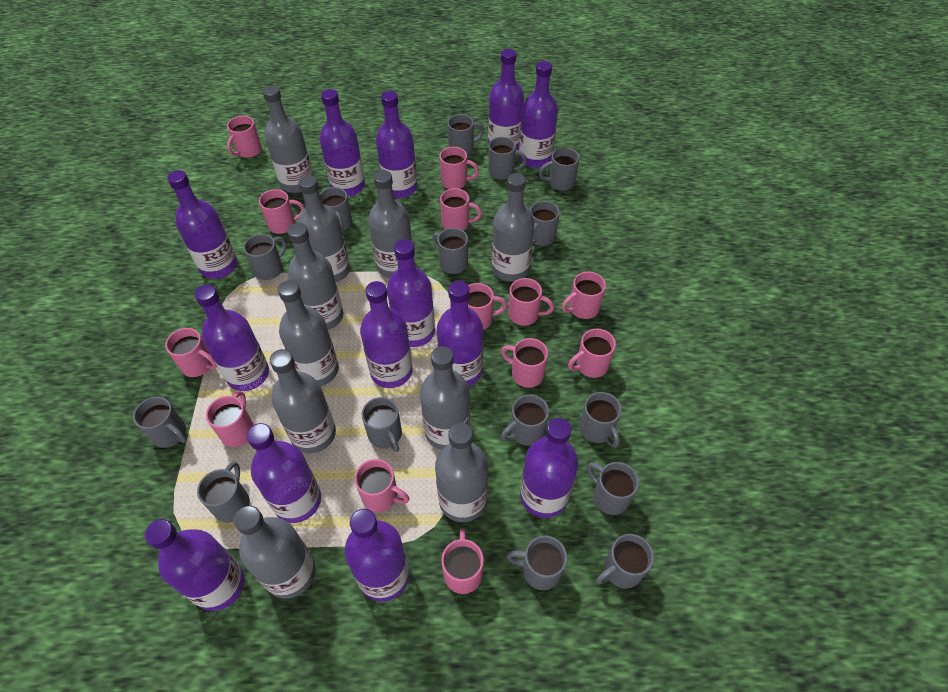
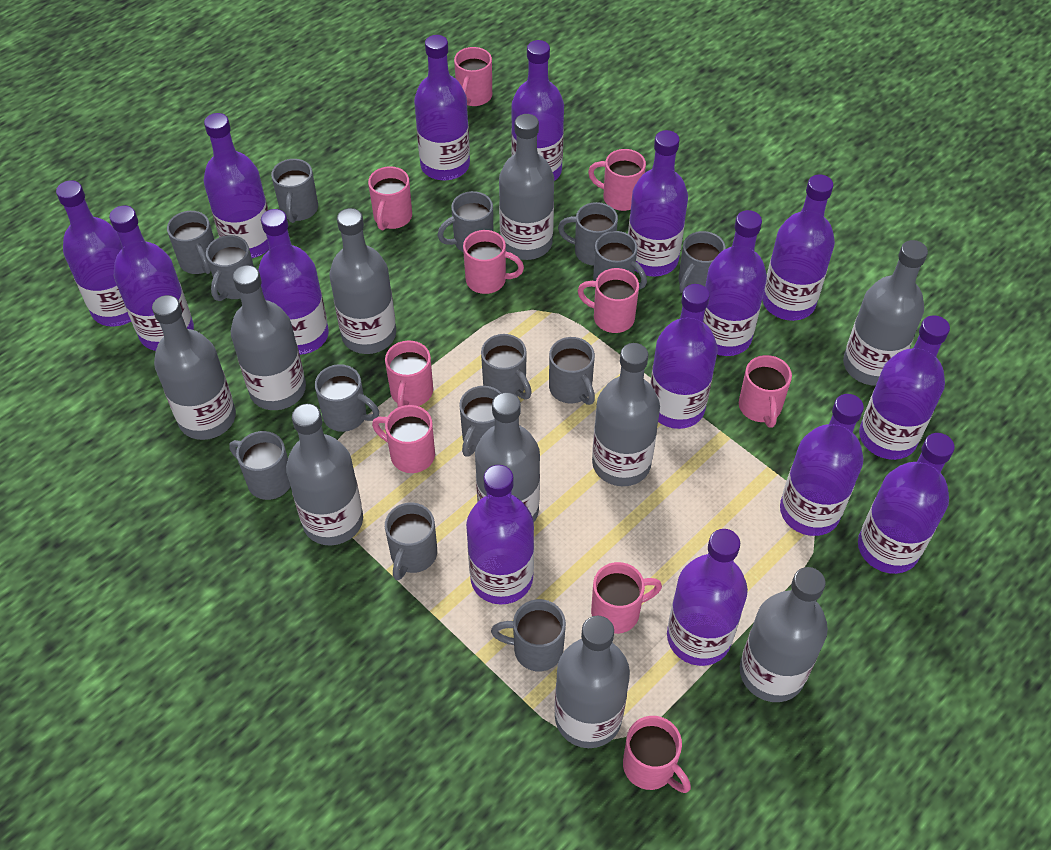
grey mug: 15 -> 14
pink mug: 13 -> 10
purple bottle: 13 -> 15

